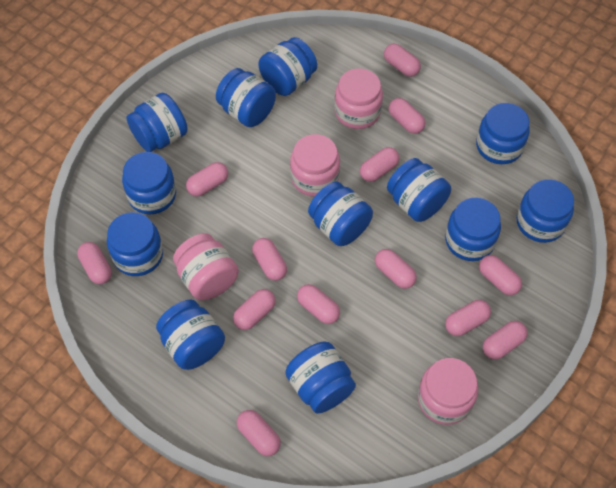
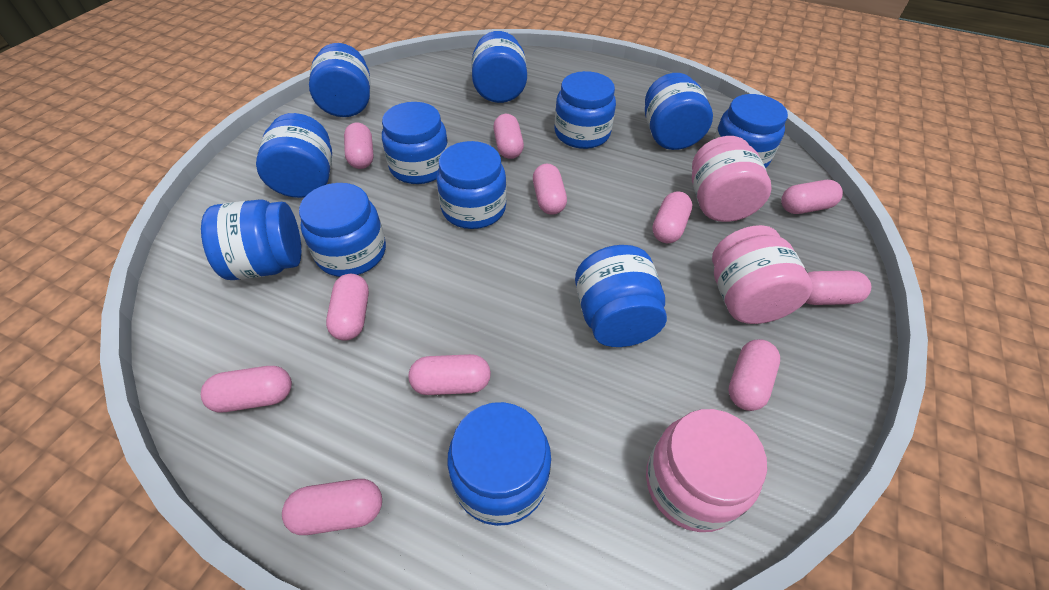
pink capsule: 13 -> 11
pink jar: 4 -> 3

